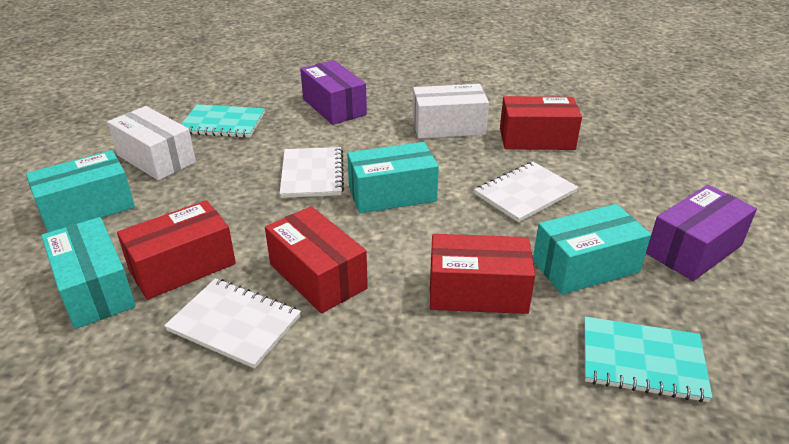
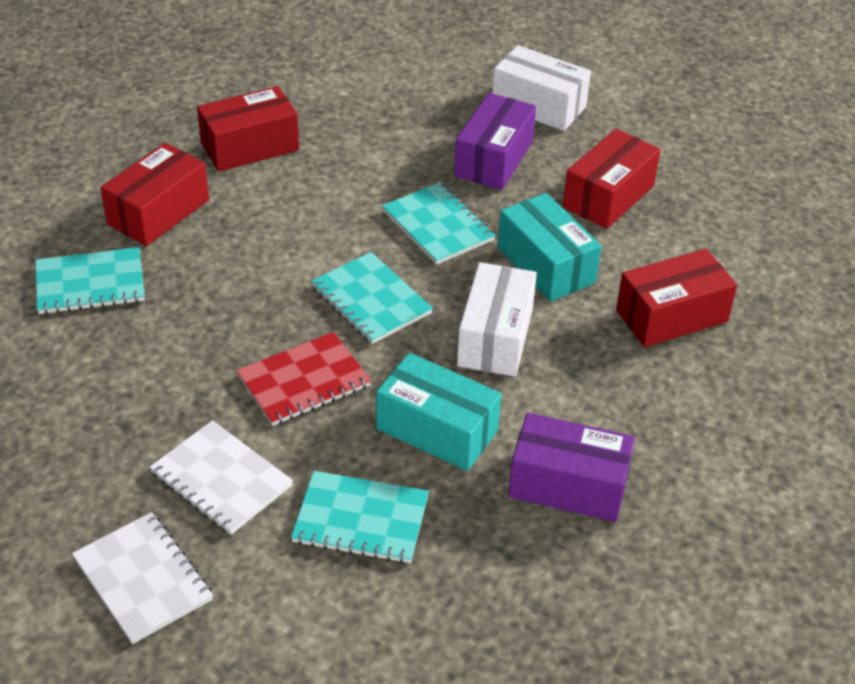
red notebook: 0 -> 1
turquoise box: 4 -> 2
turquoise notebook: 2 -> 4
white notebook: 3 -> 2

